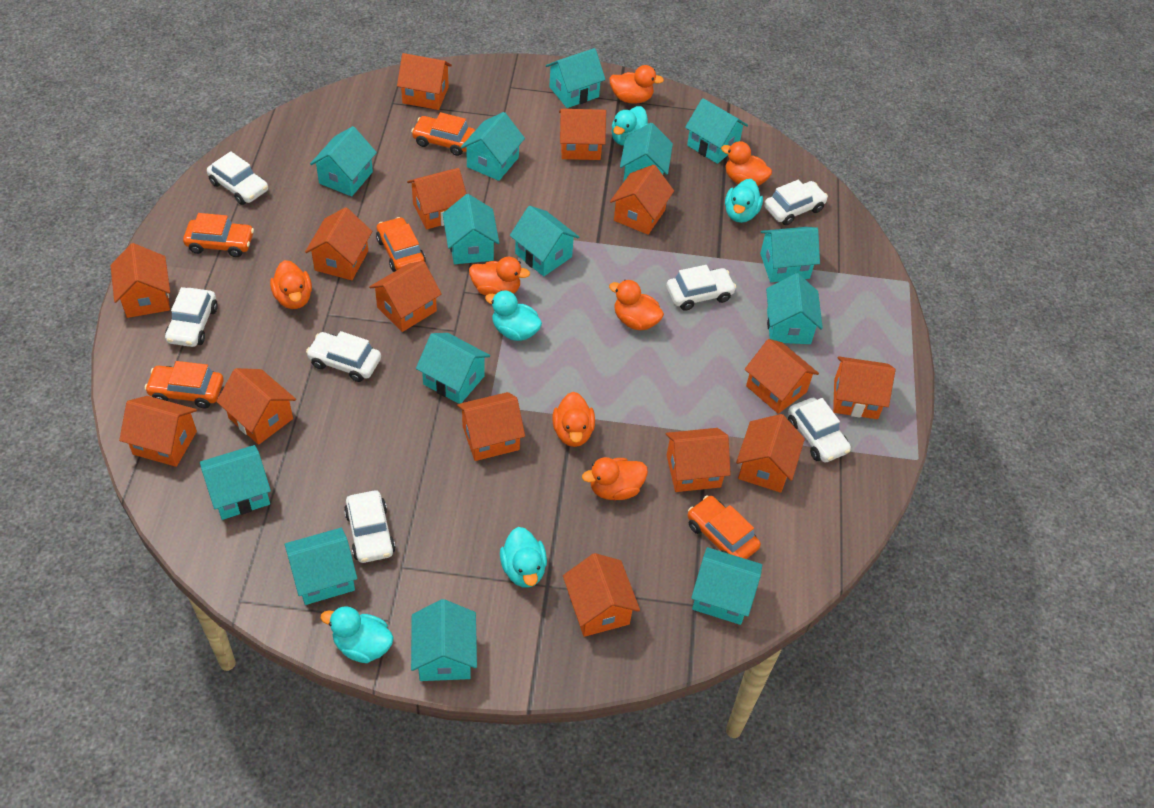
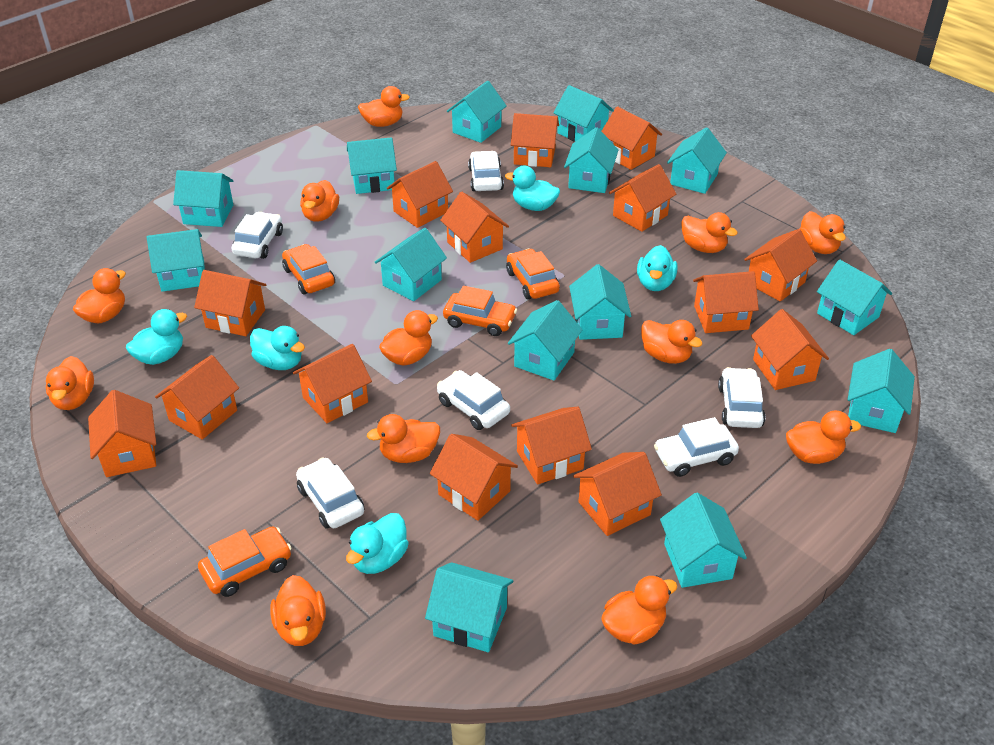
orange car: 5 -> 4
orange duck: 7 -> 12
white car: 7 -> 6

